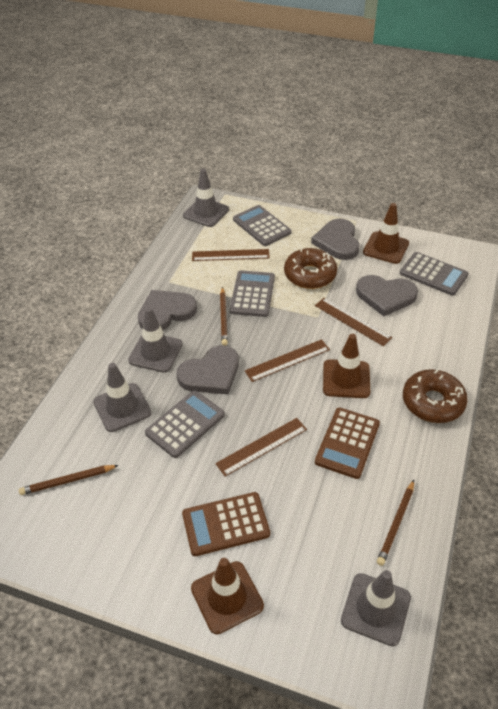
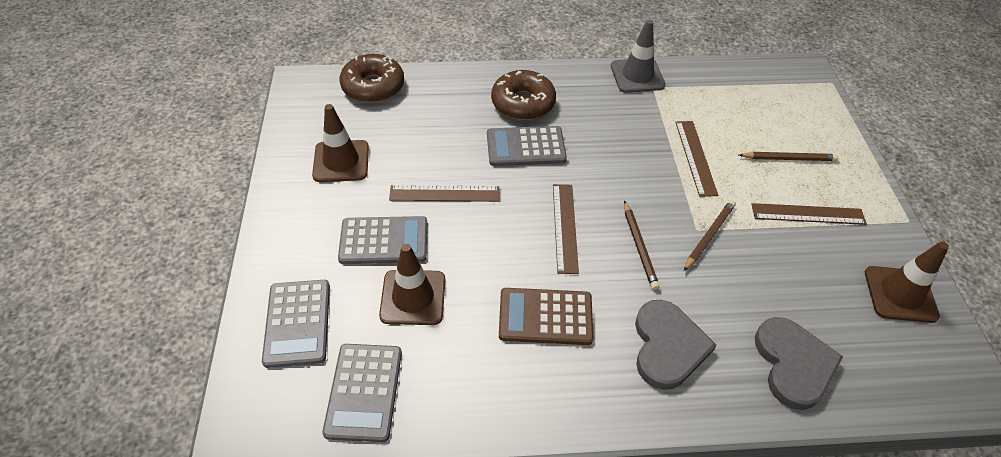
brown calculator: 2 -> 1
grey heart: 4 -> 2
grey traffic cone: 4 -> 1

